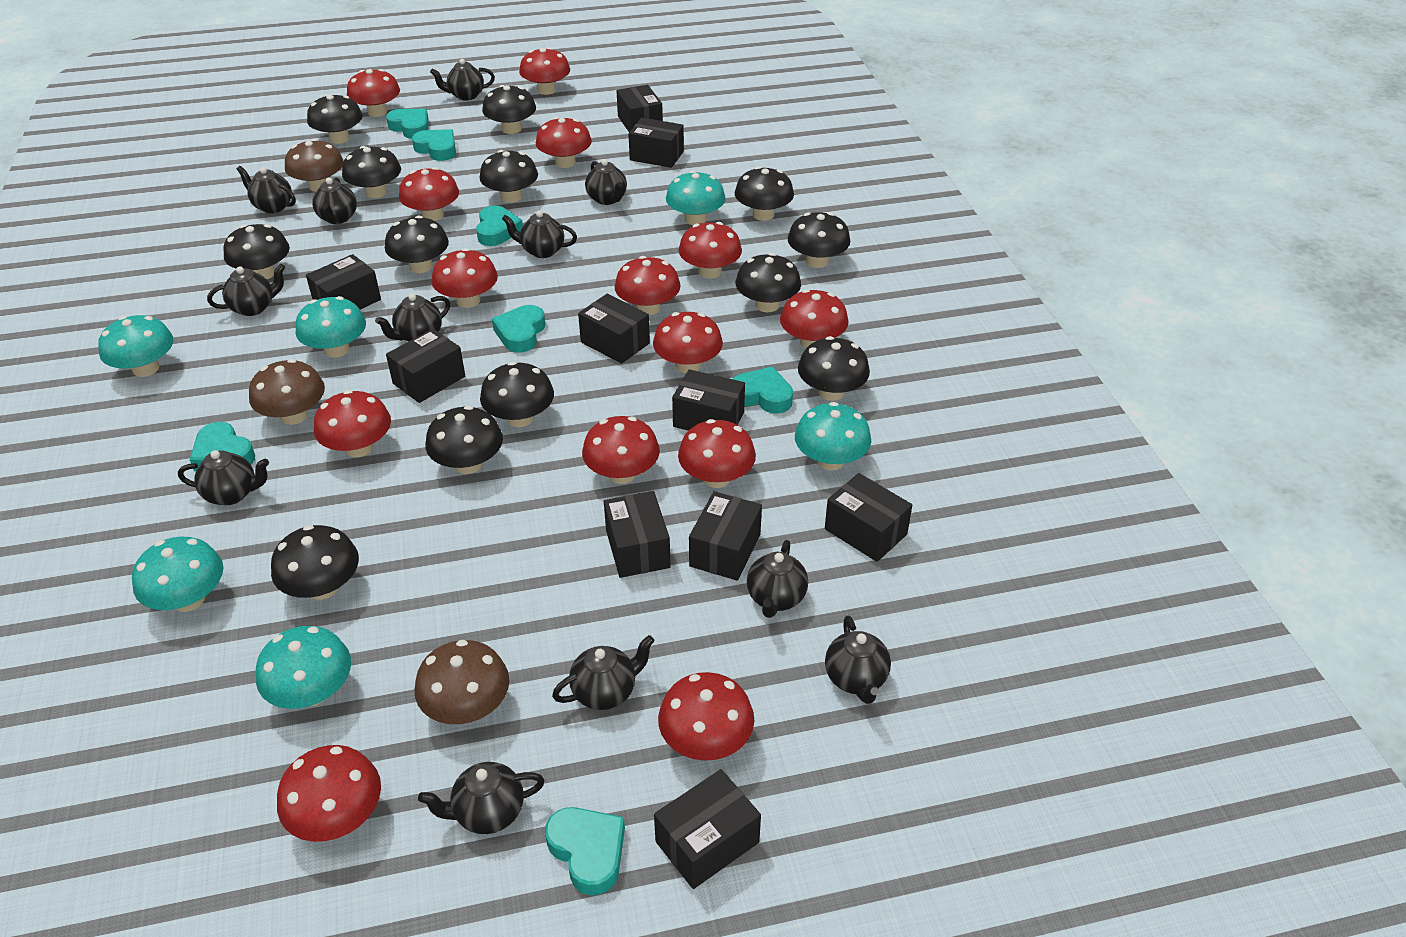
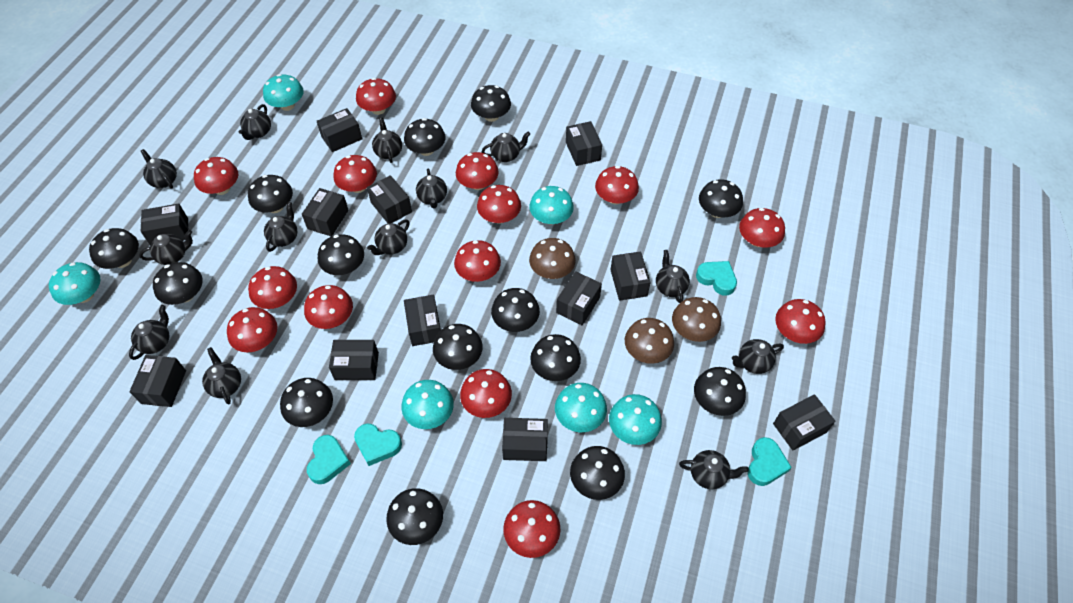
black box: 10 -> 12
black mushroom: 13 -> 14
black teapot: 12 -> 13
turquoise heart: 7 -> 4

